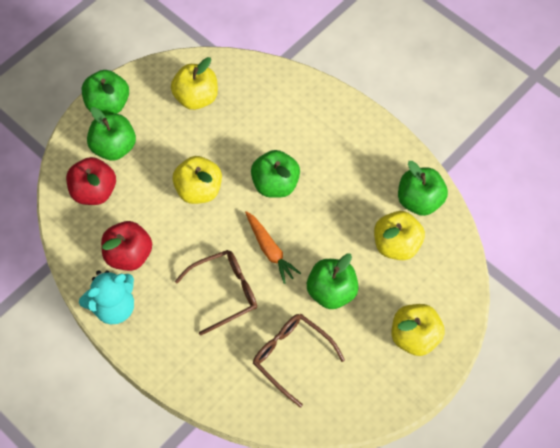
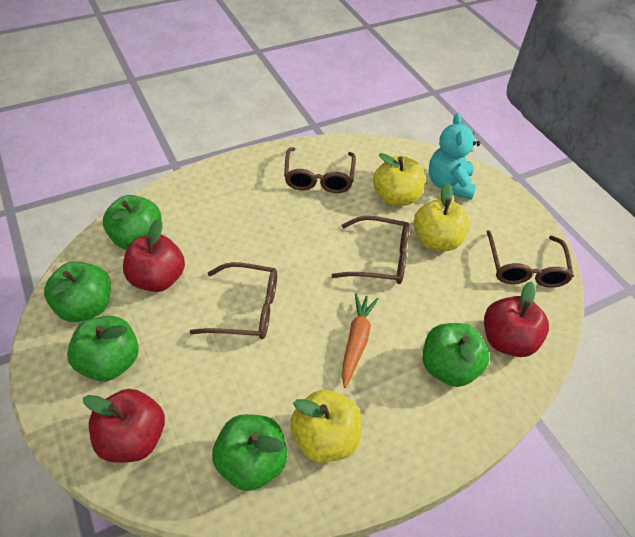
brown glasses: 2 -> 4
red apple: 2 -> 3
yellow apple: 4 -> 3

